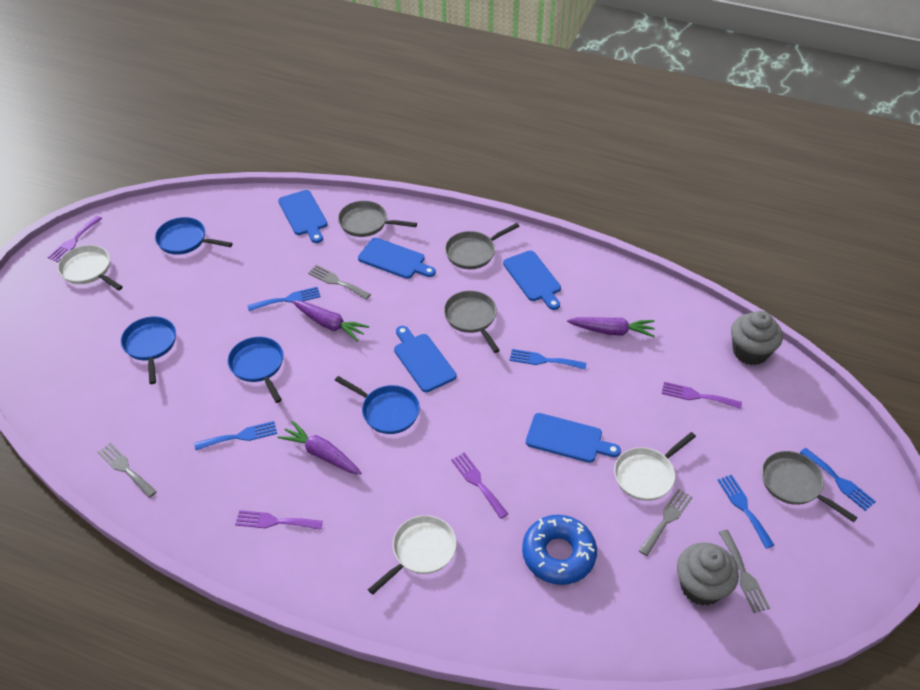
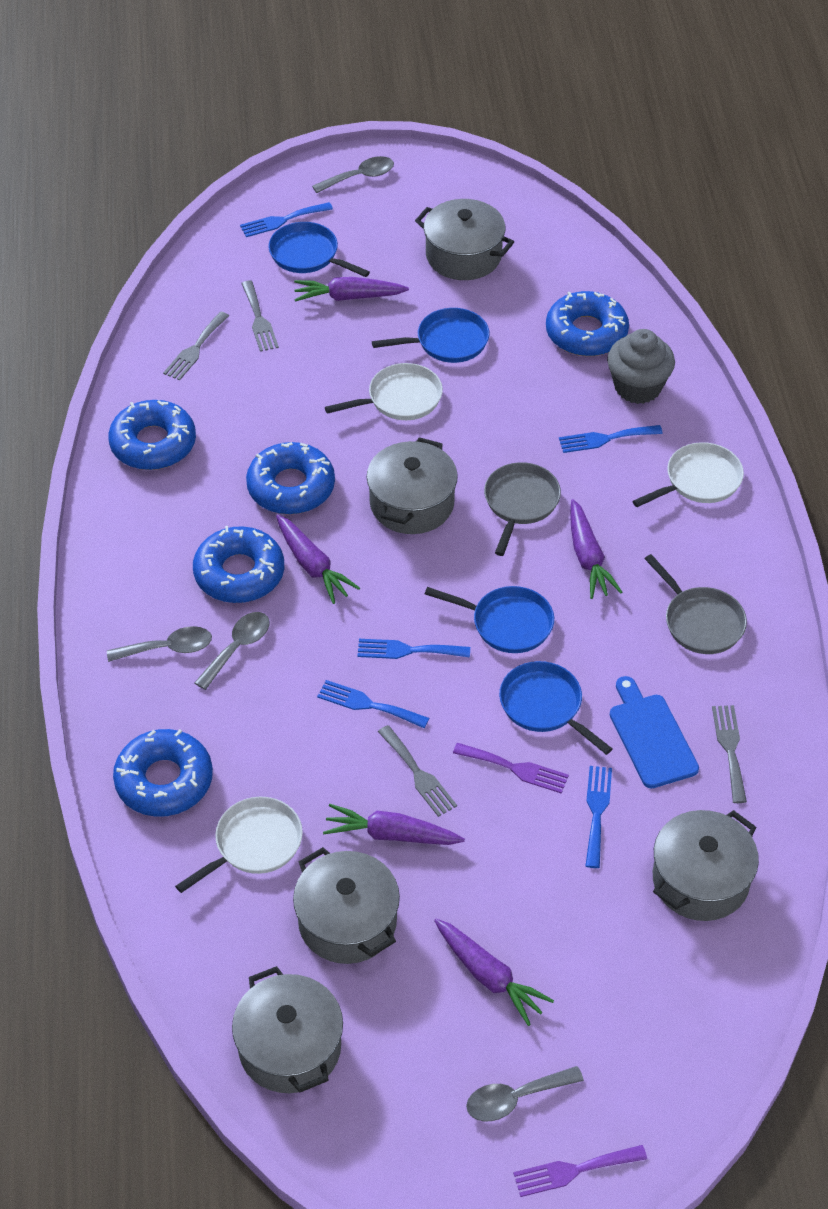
blue cutting board: 5 -> 1
blue donut: 1 -> 5
grey cupcake: 2 -> 1
grey pan: 4 -> 2
grey pot: 0 -> 5
grey spoon: 0 -> 4
purple carrot: 3 -> 5
purple fork: 4 -> 2

